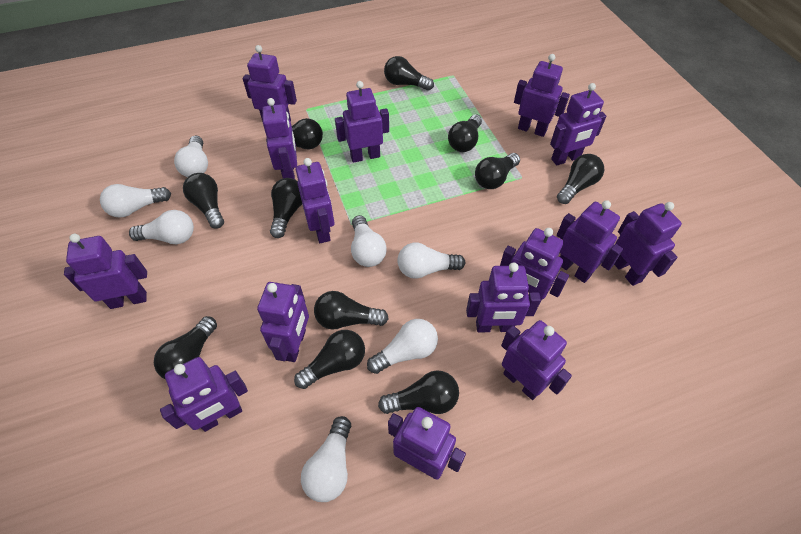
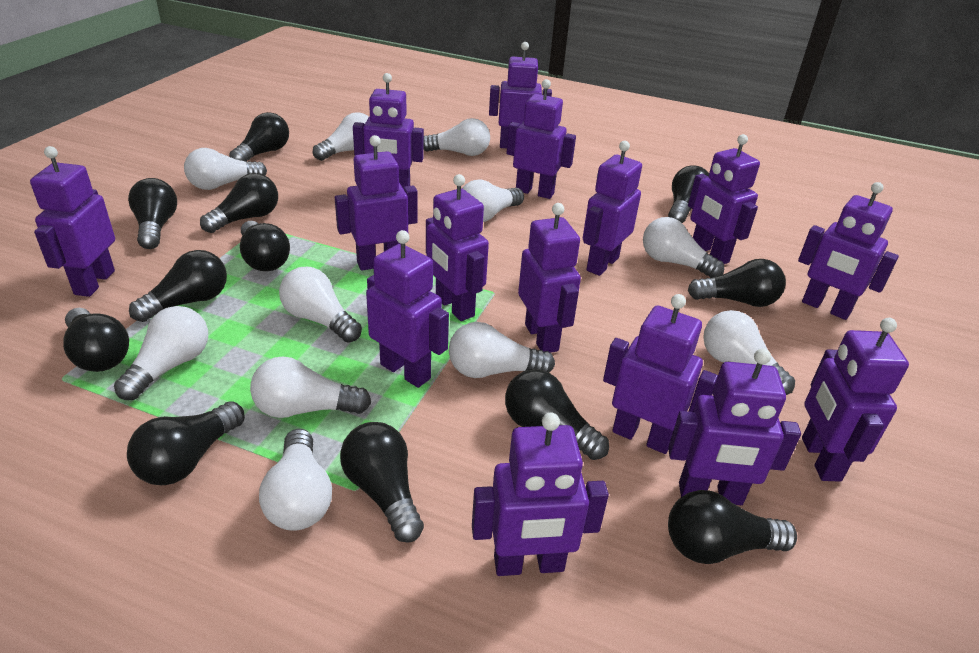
black light bulb: 11 -> 12
white light bulb: 7 -> 11

